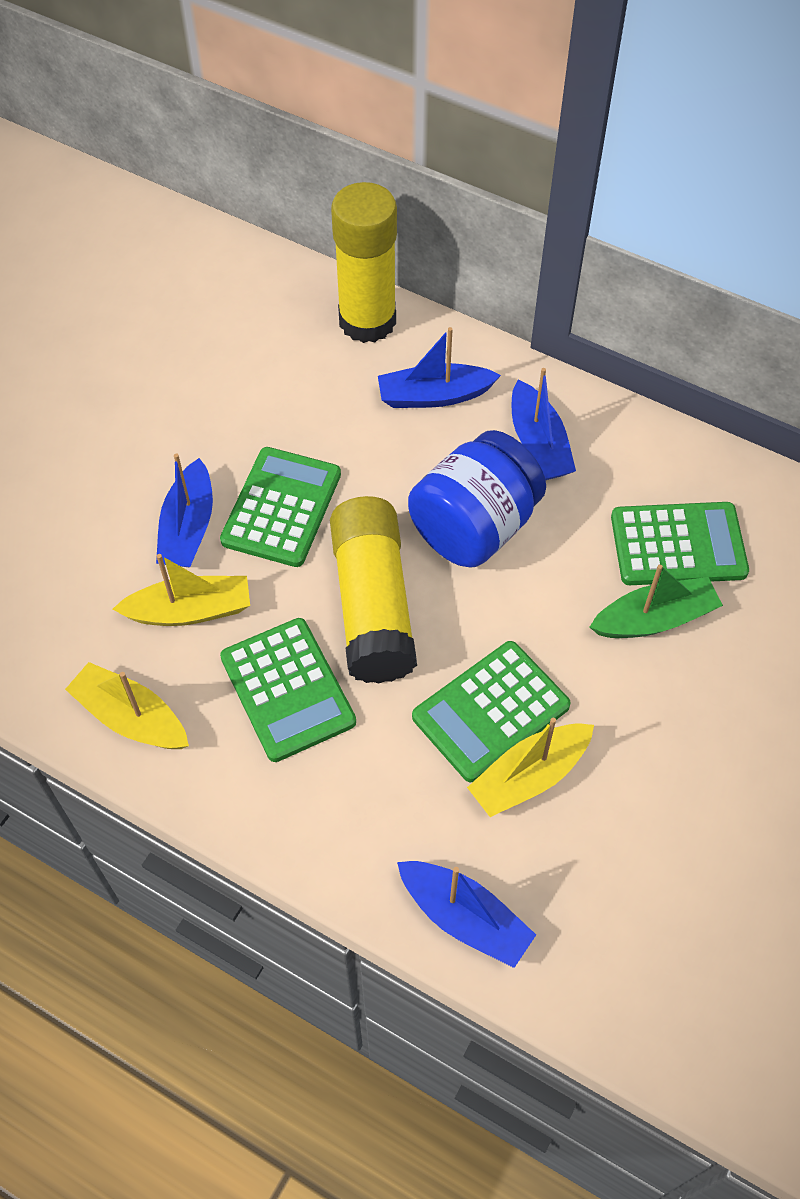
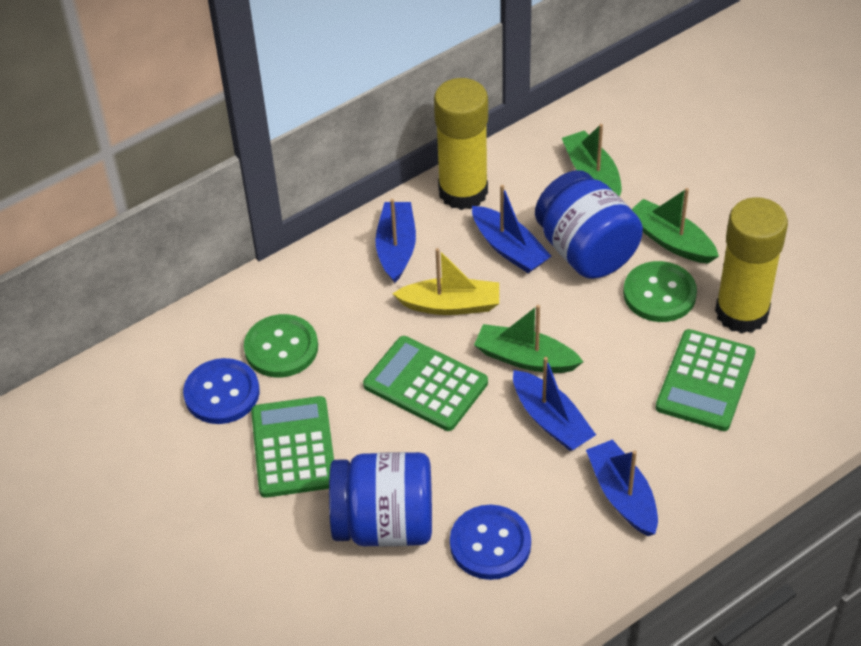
blue button: 0 -> 2
blue jar: 1 -> 2
green boat: 1 -> 3
green button: 0 -> 2
green calculator: 4 -> 3
yellow boat: 3 -> 1

